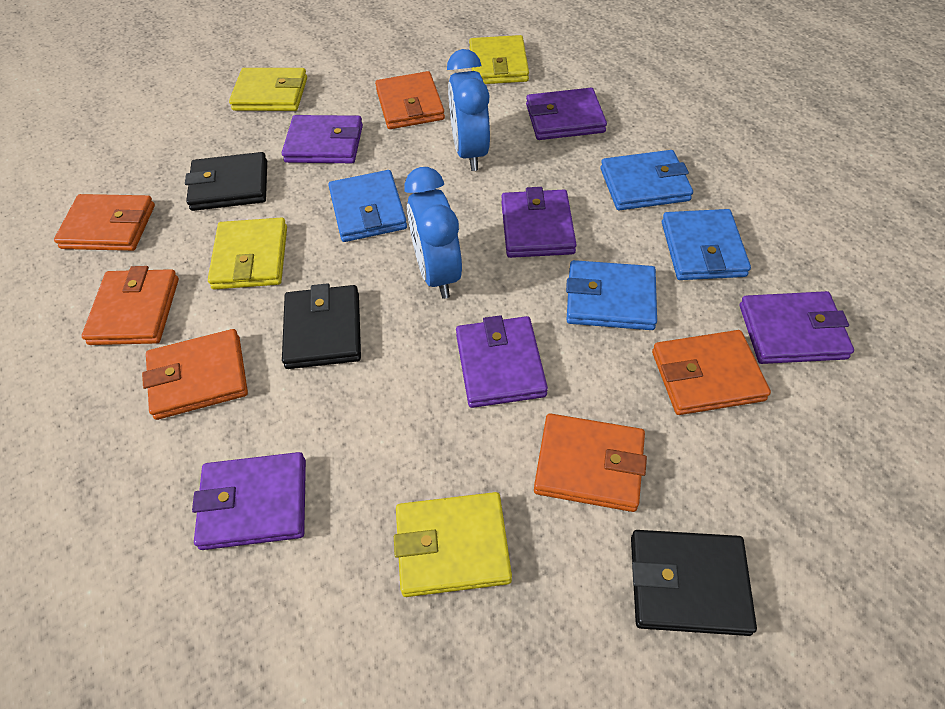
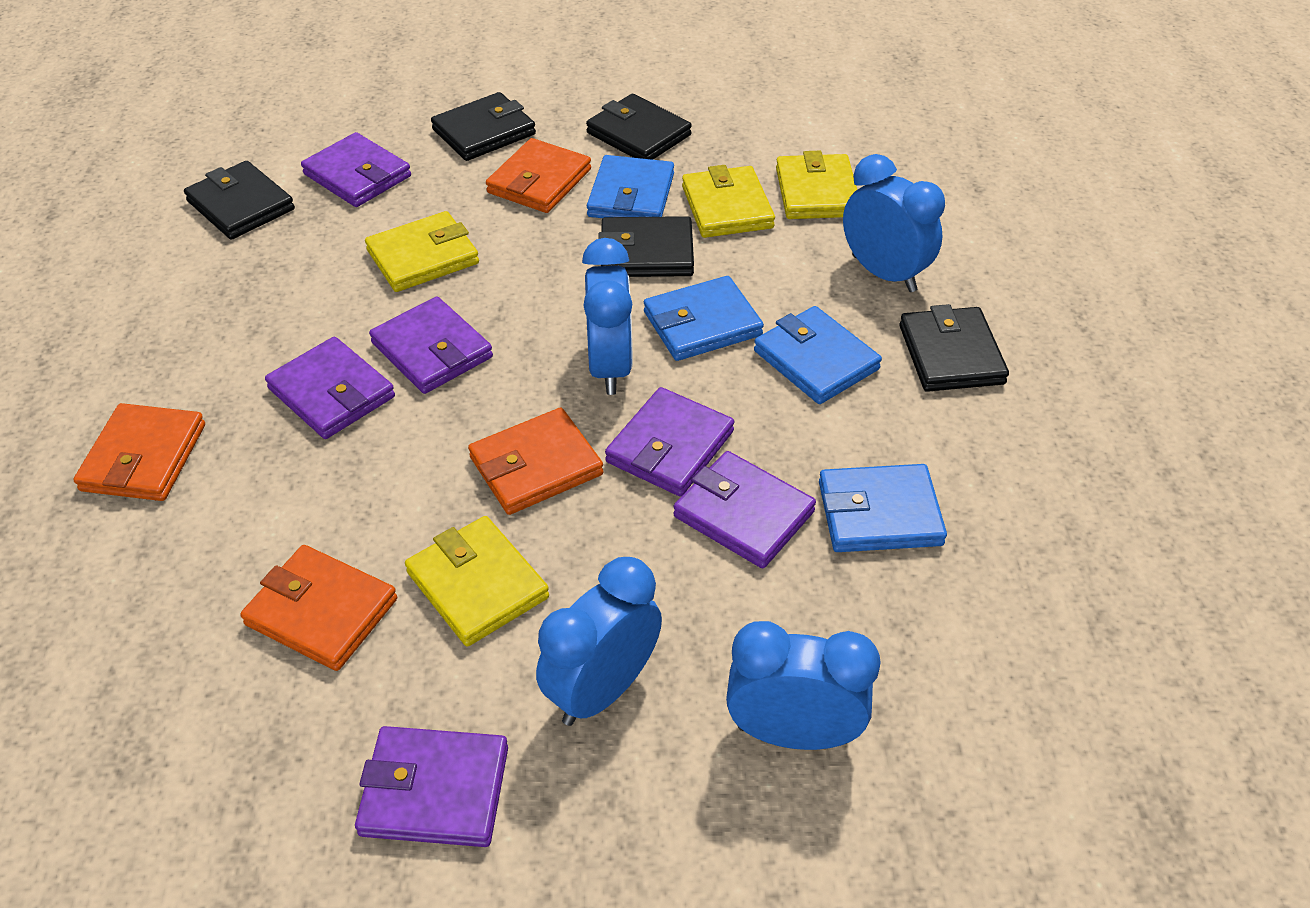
black wallet: 3 -> 5
blue clock: 2 -> 4
orange wallet: 6 -> 4

